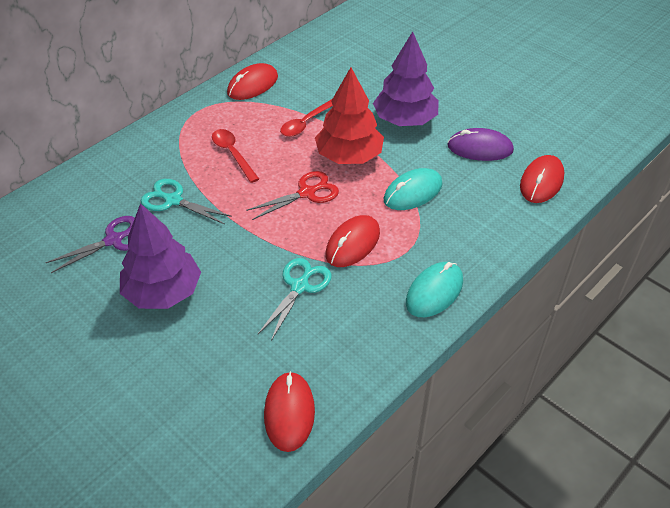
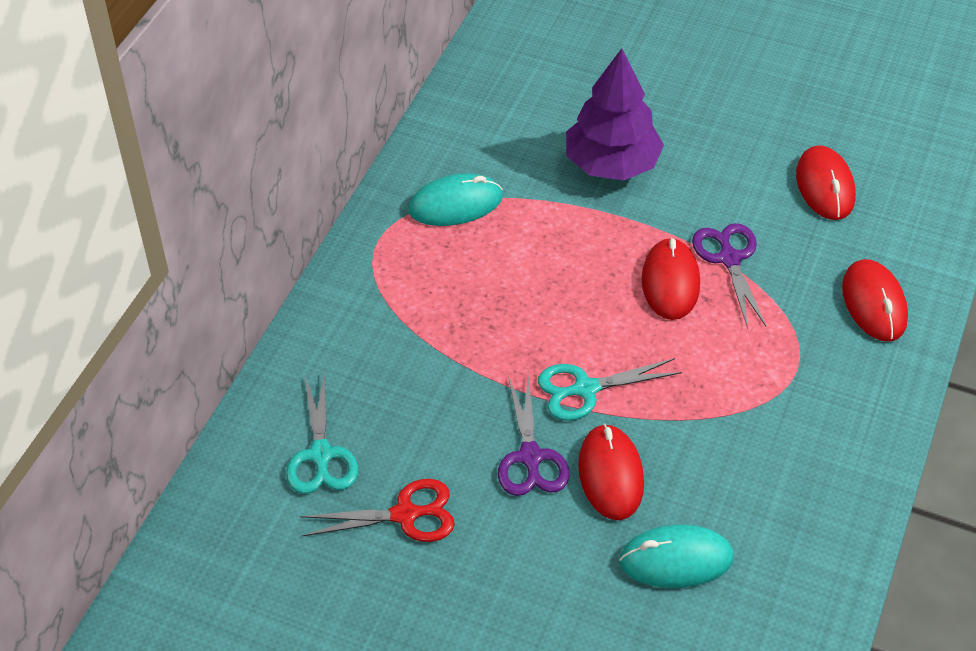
purple mouse: 1 -> 0
purple scissors: 1 -> 2
purple tree: 2 -> 1
red spoon: 2 -> 0
red tree: 1 -> 0

